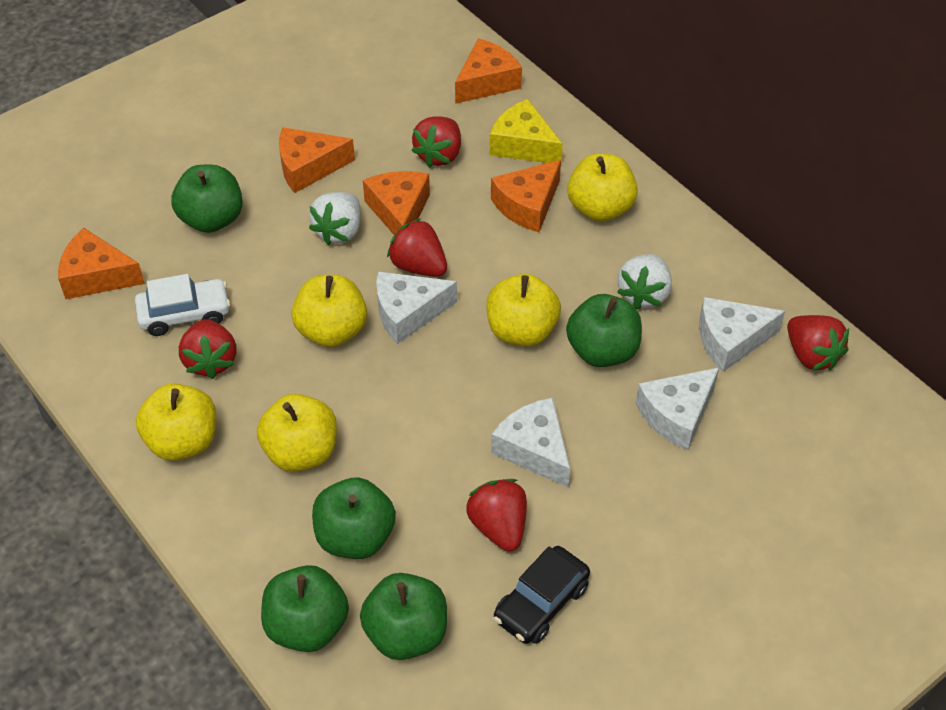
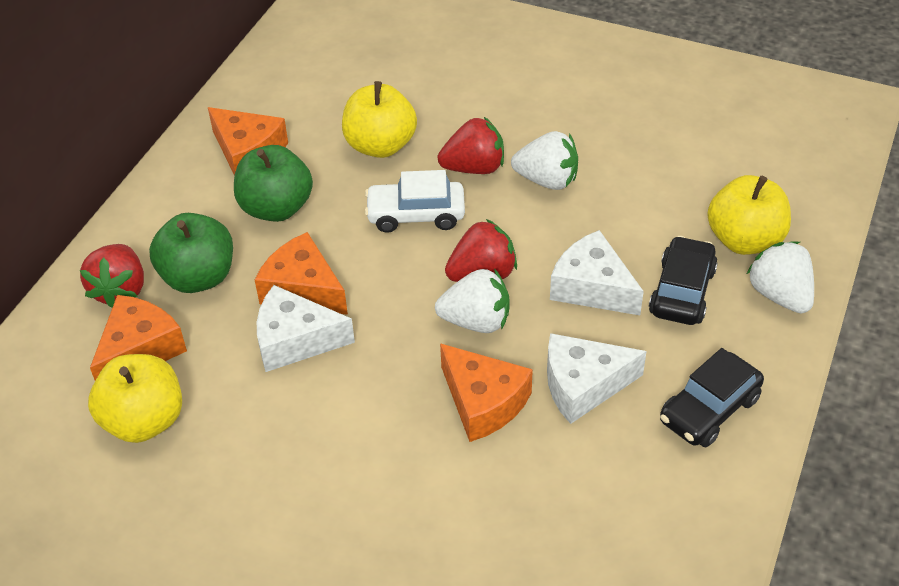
black car: 1 -> 2
green apple: 5 -> 2
orange cheese: 5 -> 4
red strawberry: 5 -> 3
white cheese: 4 -> 3
white strawberry: 2 -> 3
yellow apple: 5 -> 3
yellow cheese: 1 -> 0

